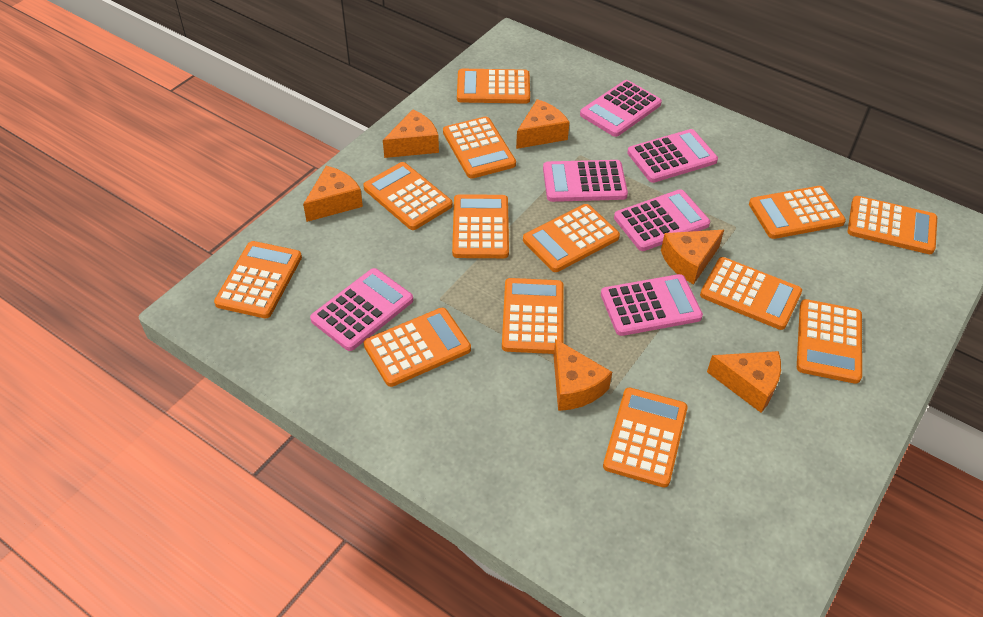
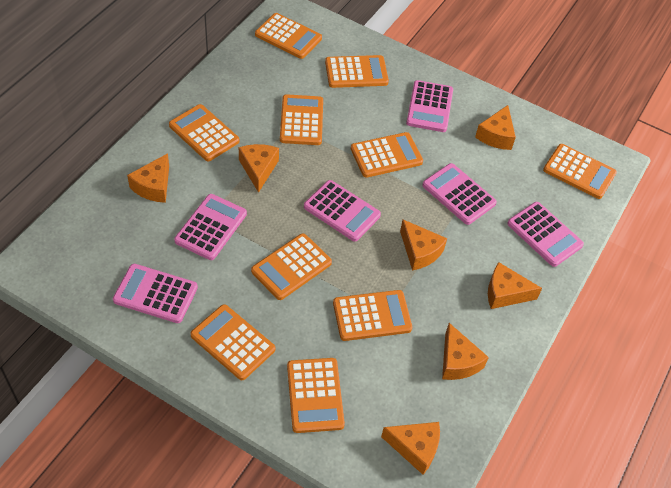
orange calculator: 13 -> 10
orange cheese: 6 -> 7

